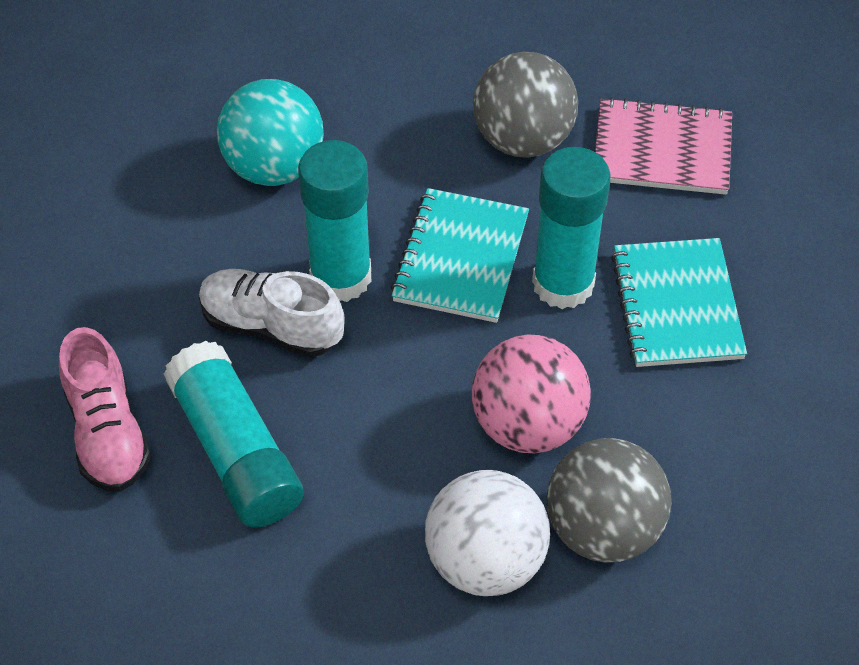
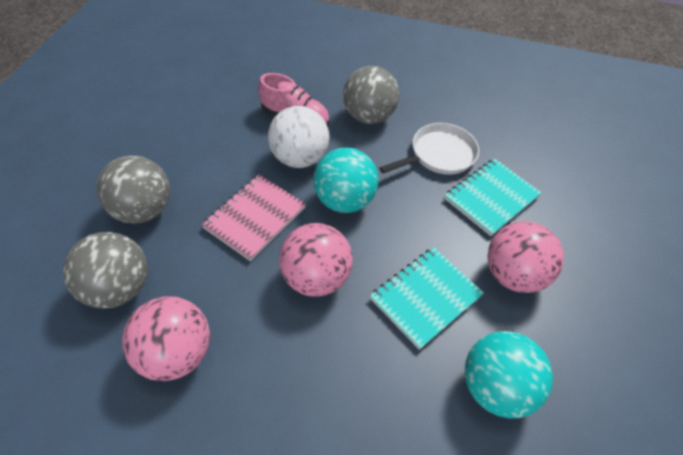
grey ball: 2 -> 3
pink ball: 1 -> 3
turquoise ball: 1 -> 2
turquoise glue stick: 3 -> 0
white pan: 0 -> 1
white shoe: 1 -> 0

